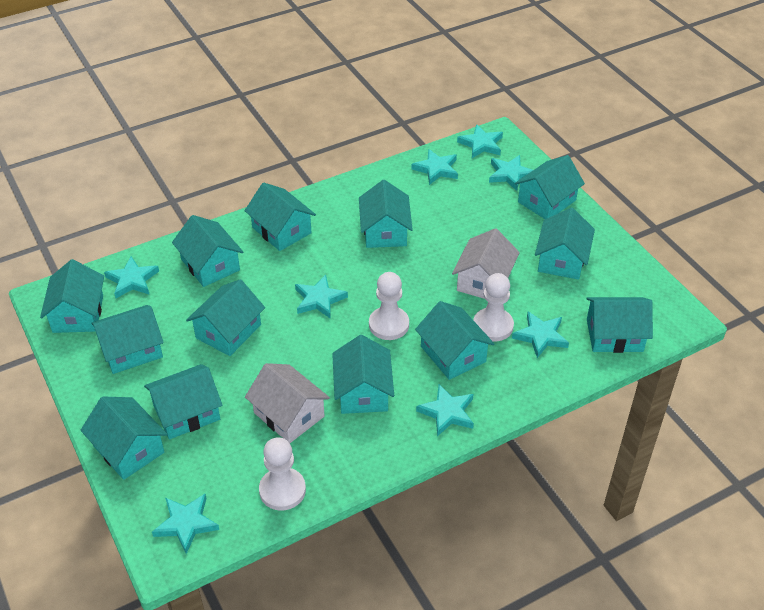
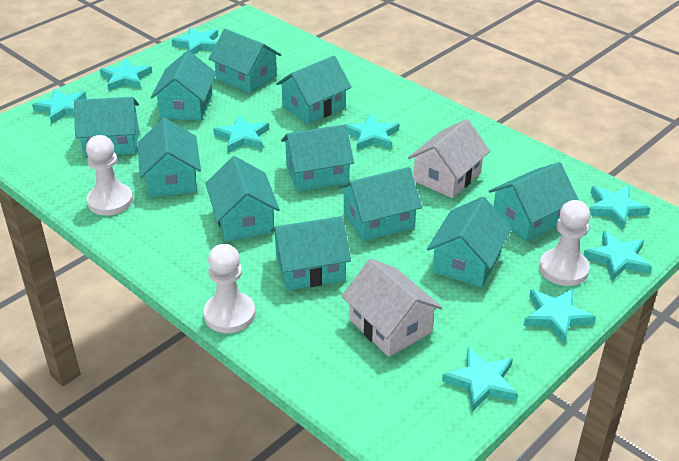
turquoise house: 13 -> 11
turquoise star: 8 -> 9

